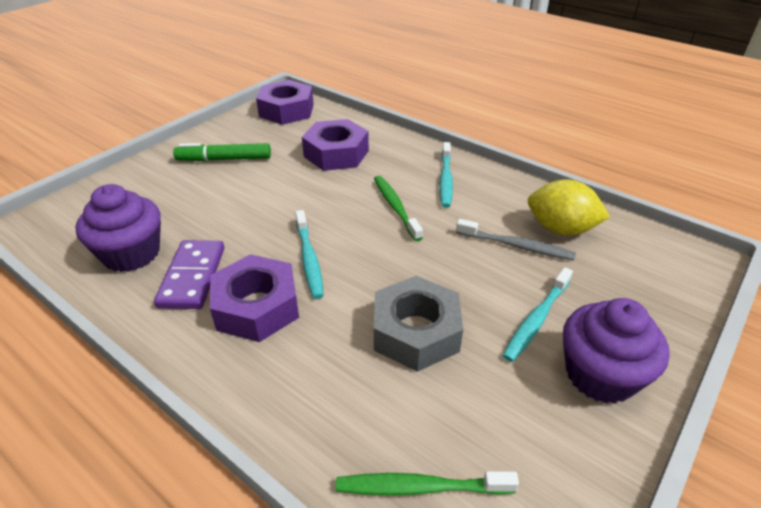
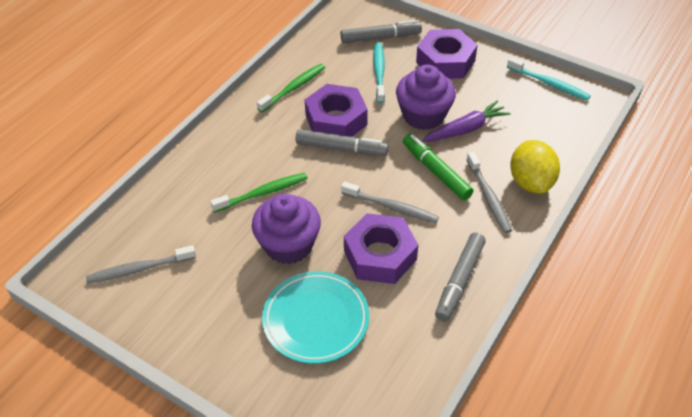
grey marker: 0 -> 3
grey nut: 1 -> 0
grey toothbrush: 1 -> 3
purple carrot: 0 -> 1
purple domino: 1 -> 0
turquoise plate: 0 -> 1
turquoise toothbrush: 3 -> 2

